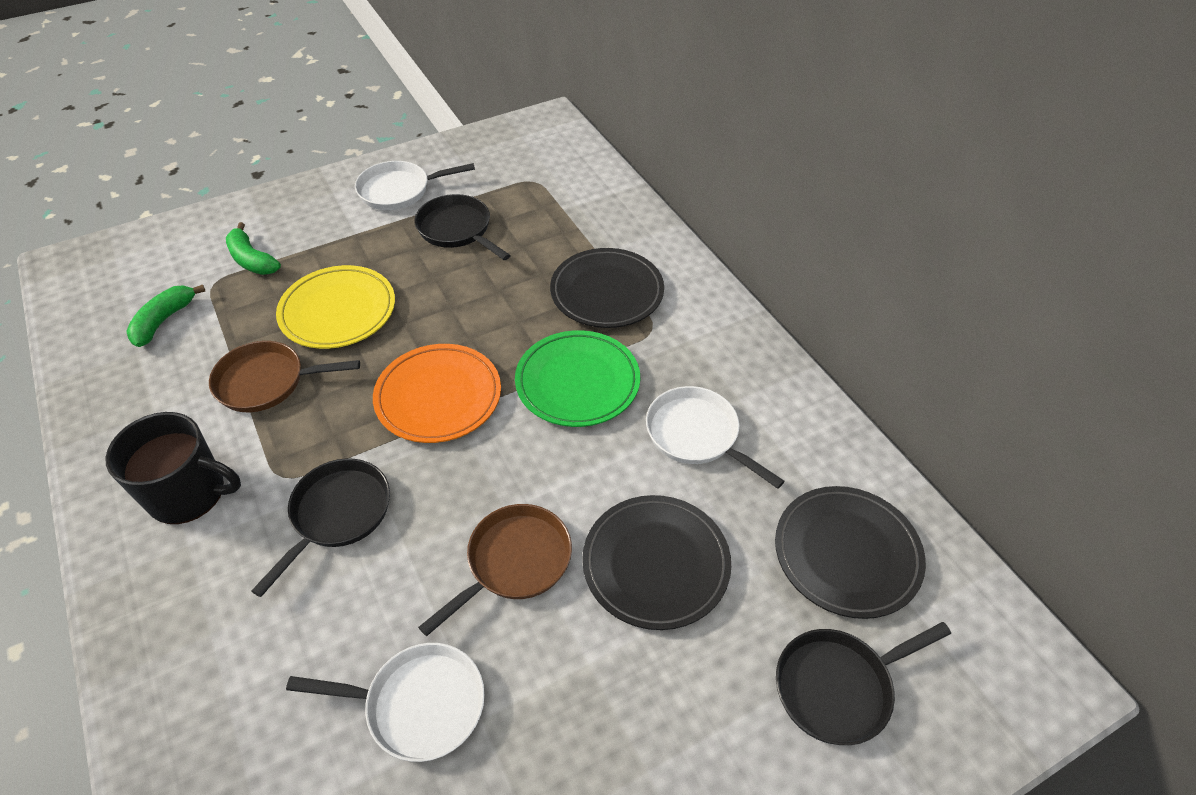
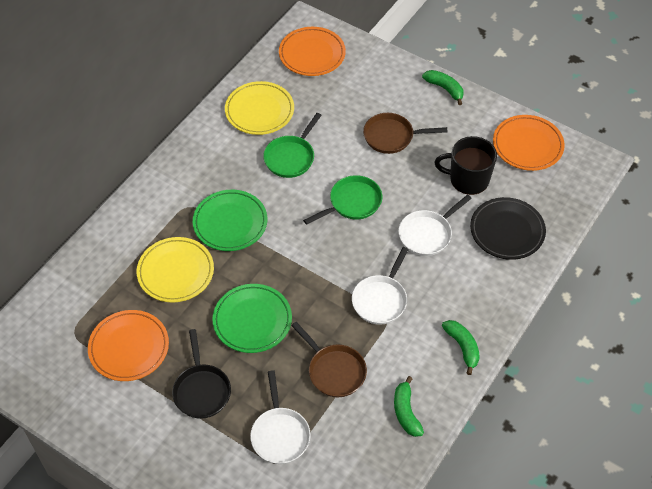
black pan: 3 -> 1
black plate: 3 -> 1
green banana: 2 -> 3
green pan: 0 -> 2
green plate: 1 -> 2
orange plate: 1 -> 3
yellow plate: 1 -> 2

